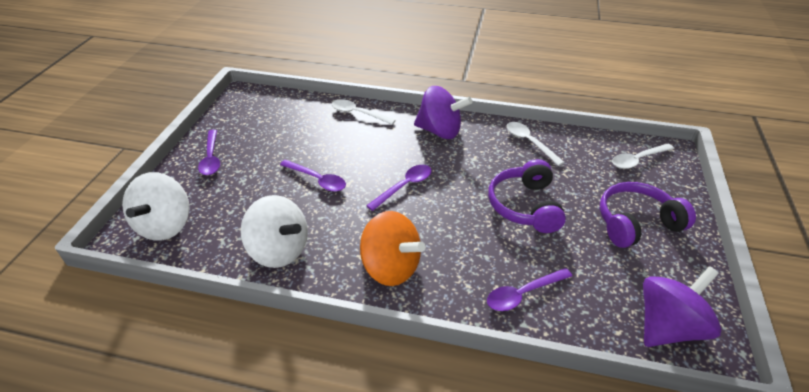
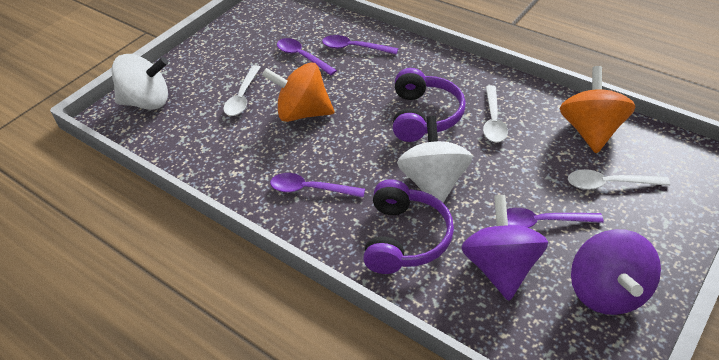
orange spinning top: 1 -> 2

